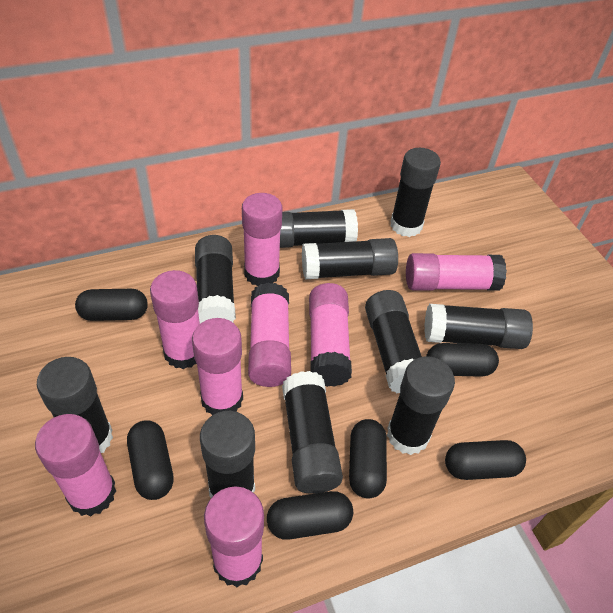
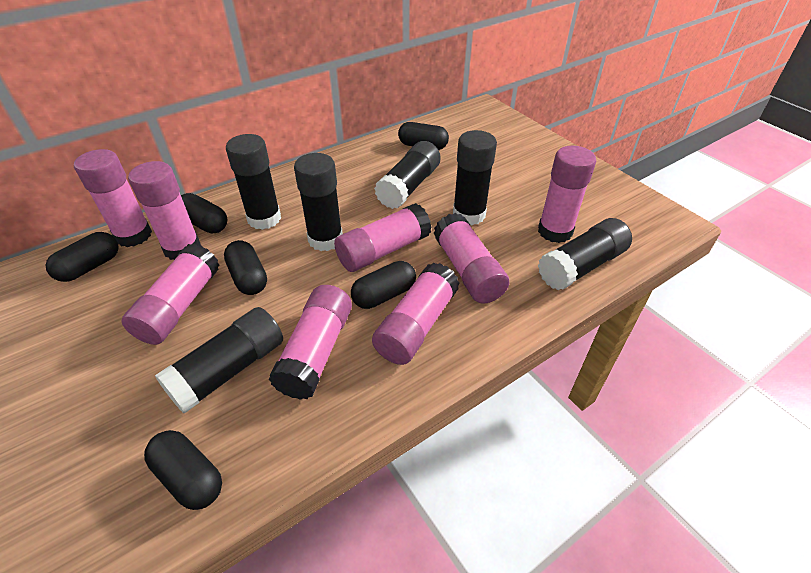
black glue stick: 10 -> 6

